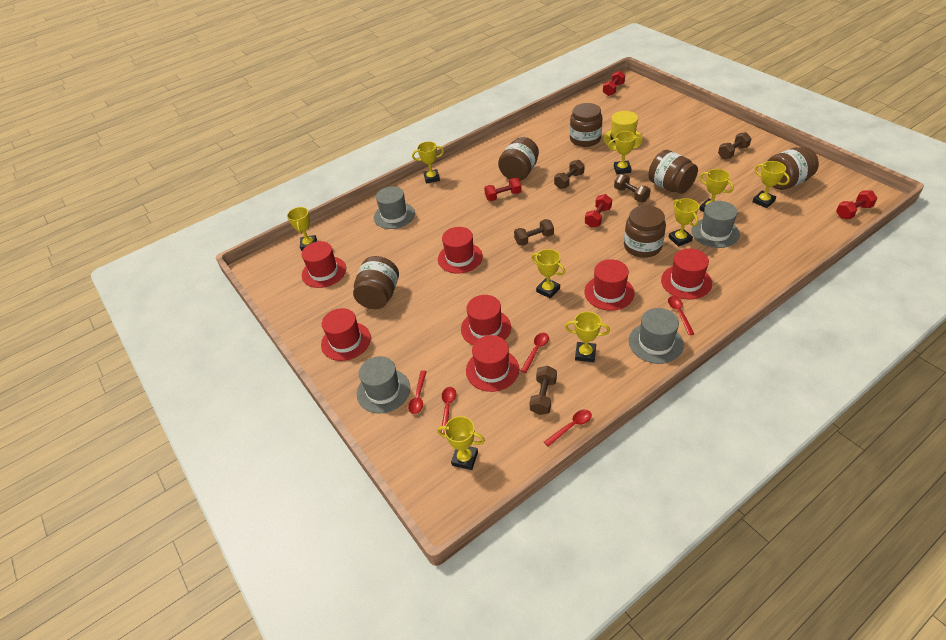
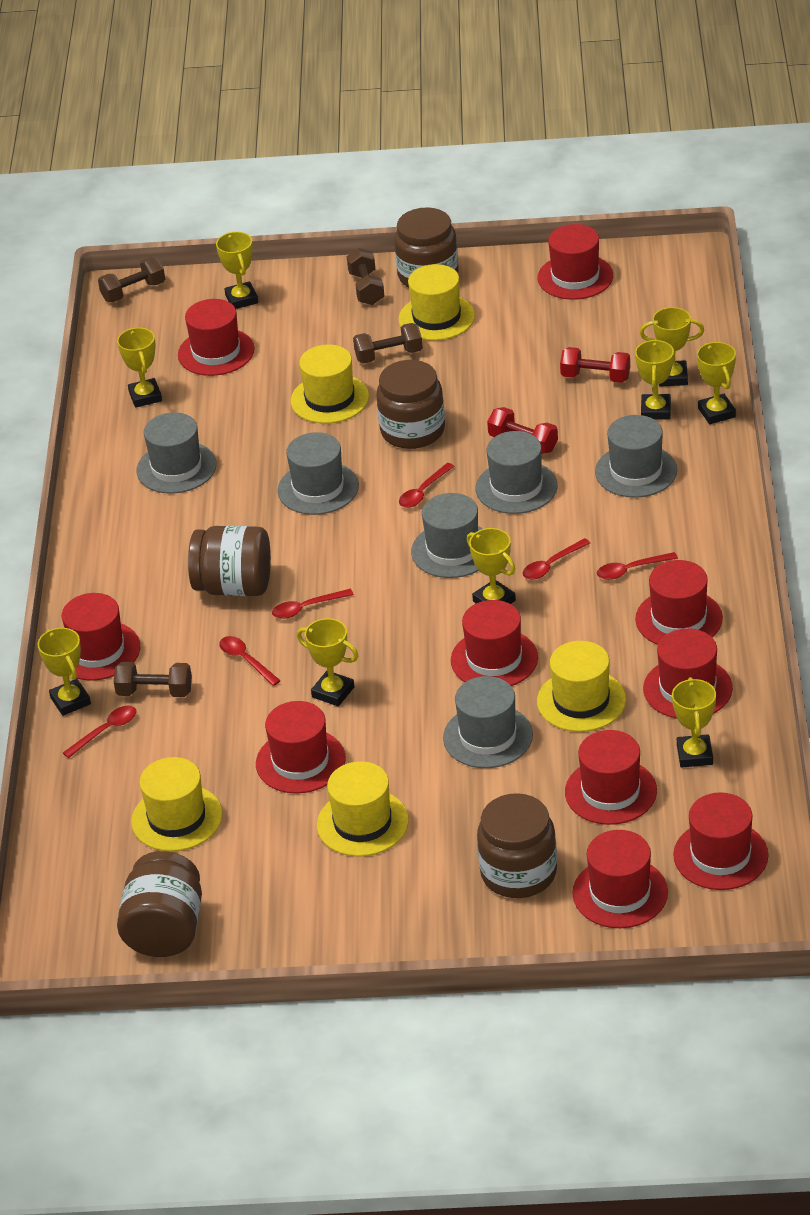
brown dumbbell: 5 -> 4
brown jar: 6 -> 5
grey hat: 4 -> 6
red dumbbell: 4 -> 2
red hat: 7 -> 10
red spoon: 5 -> 6
yellow hat: 1 -> 5

